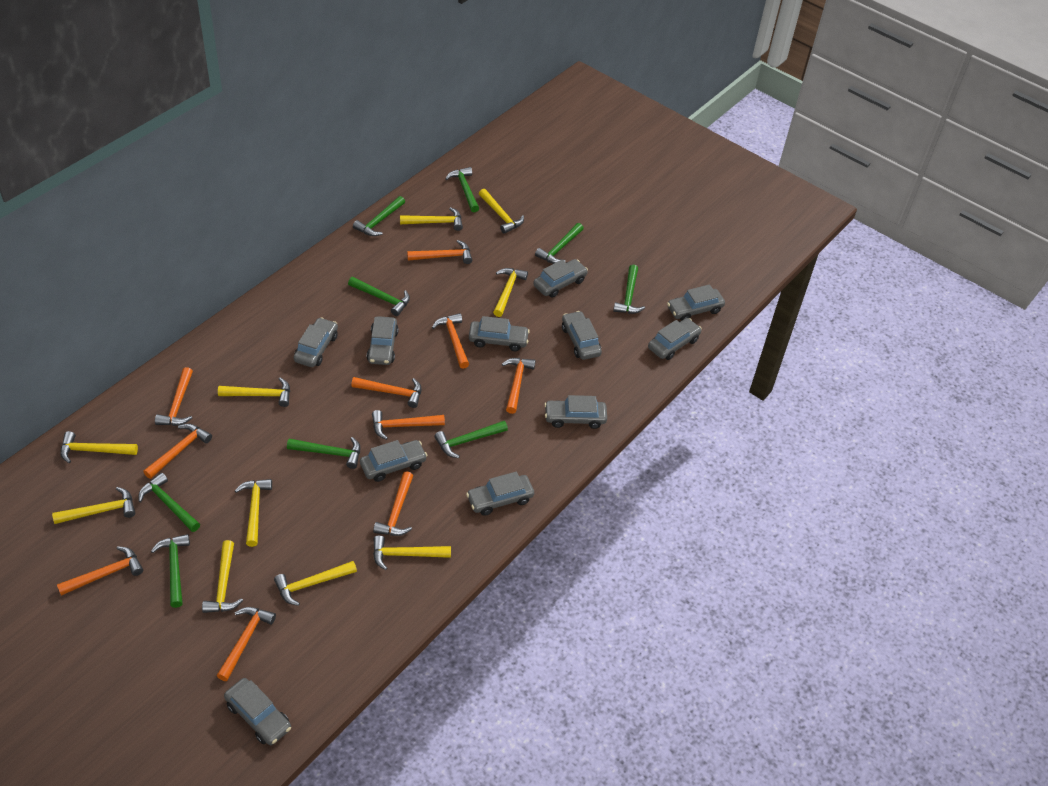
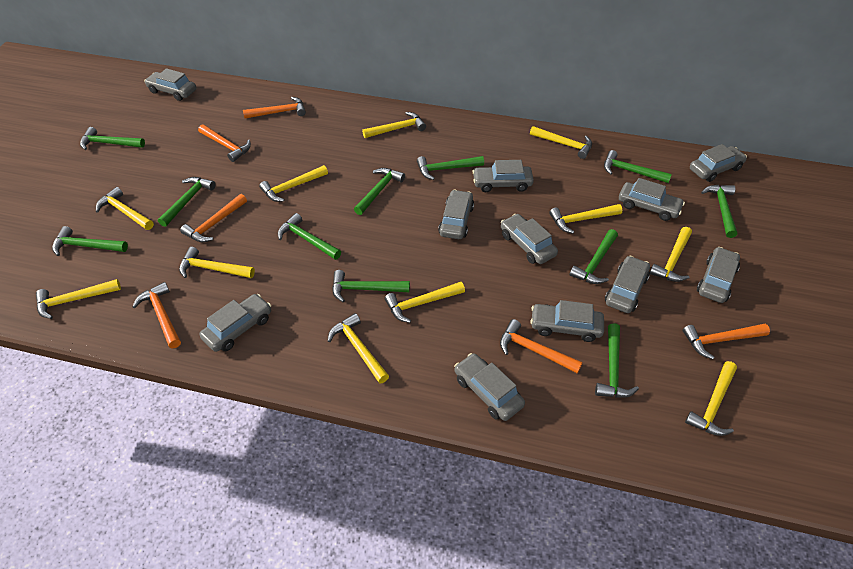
green hammer: 9 -> 11
orange hammer: 10 -> 6
yellow hammer: 10 -> 11

